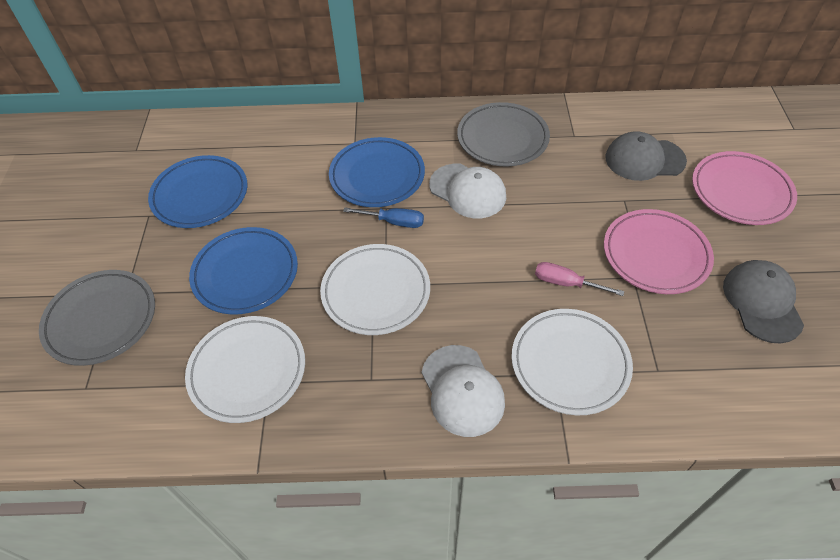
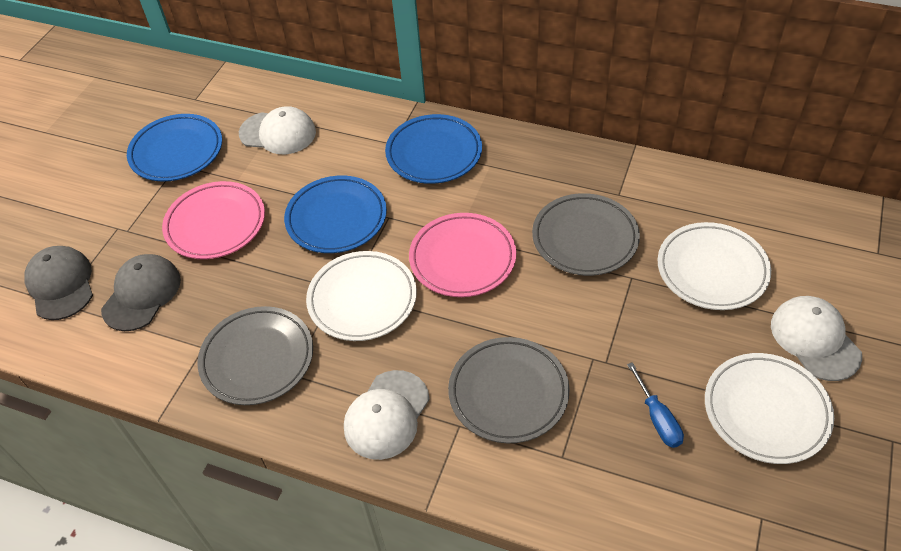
grey plate: 2 -> 3
pink screwdriver: 1 -> 0
white cap: 2 -> 3

